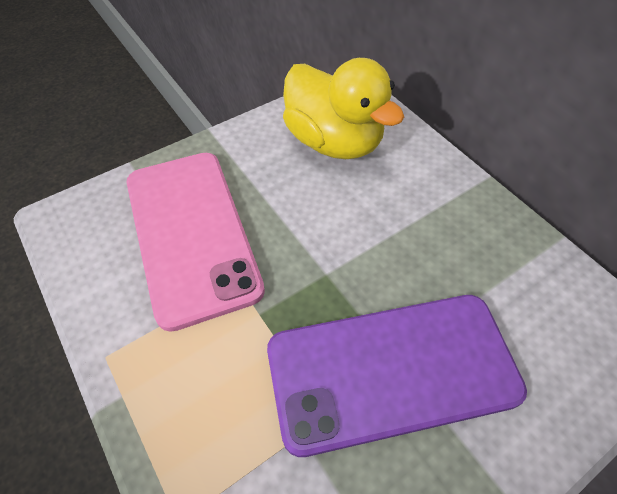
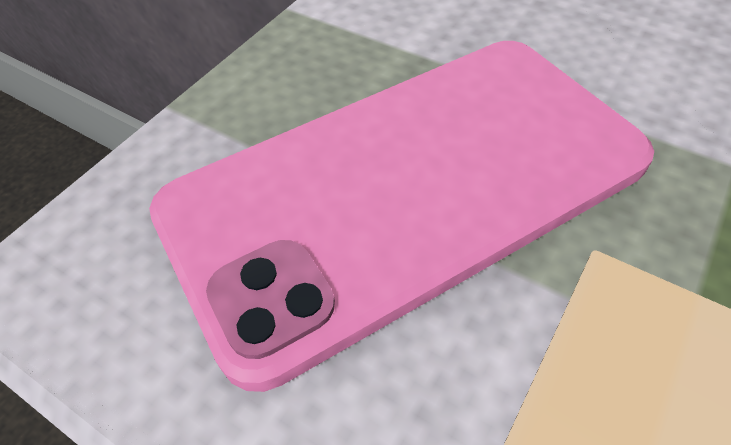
purple phone: 1 -> 0
yellow duck: 1 -> 0

